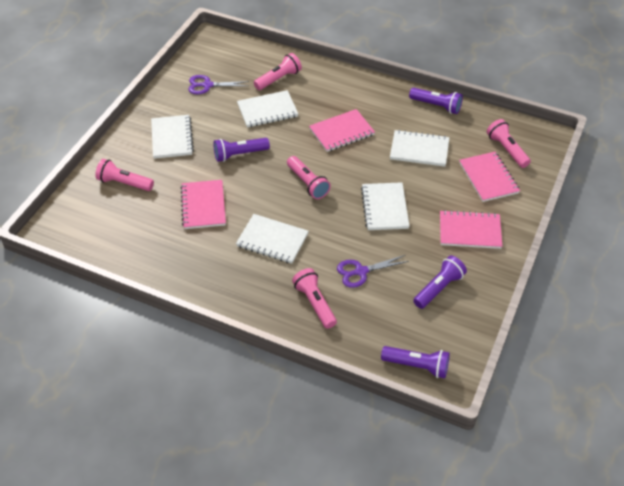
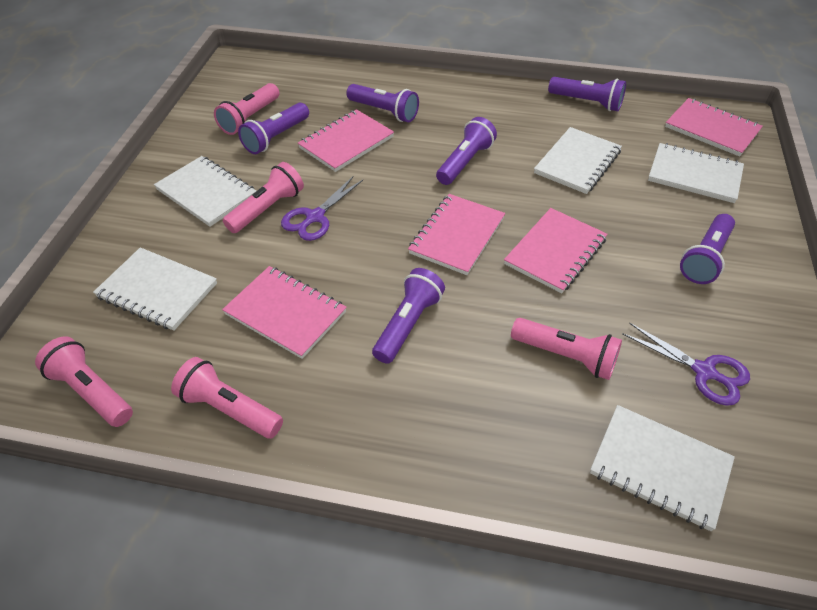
pink notebook: 4 -> 5
purple flashlight: 4 -> 6

